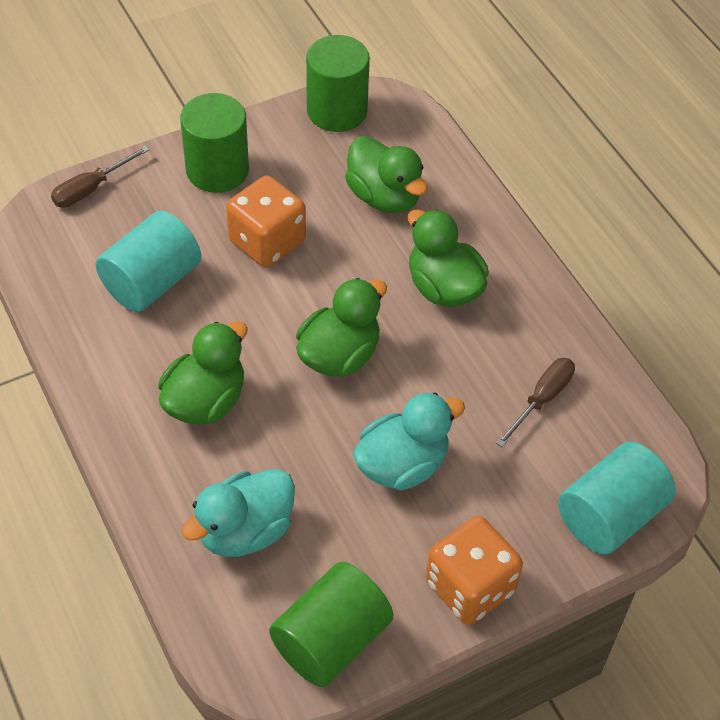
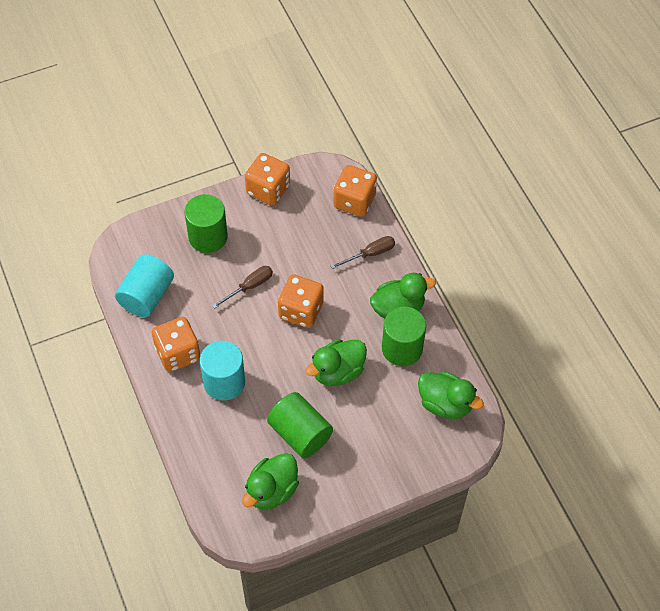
orange dice: 2 -> 4
turquoise duck: 2 -> 0

